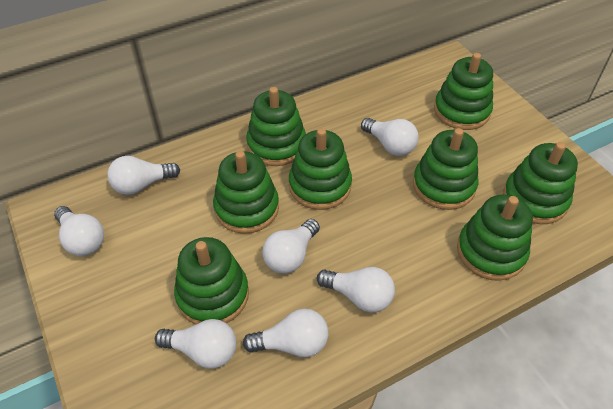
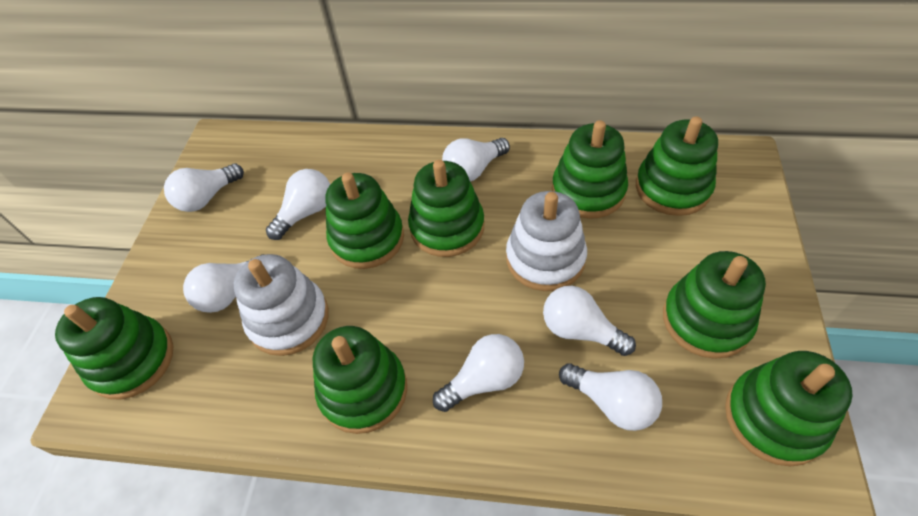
white stacking toy: 0 -> 2

